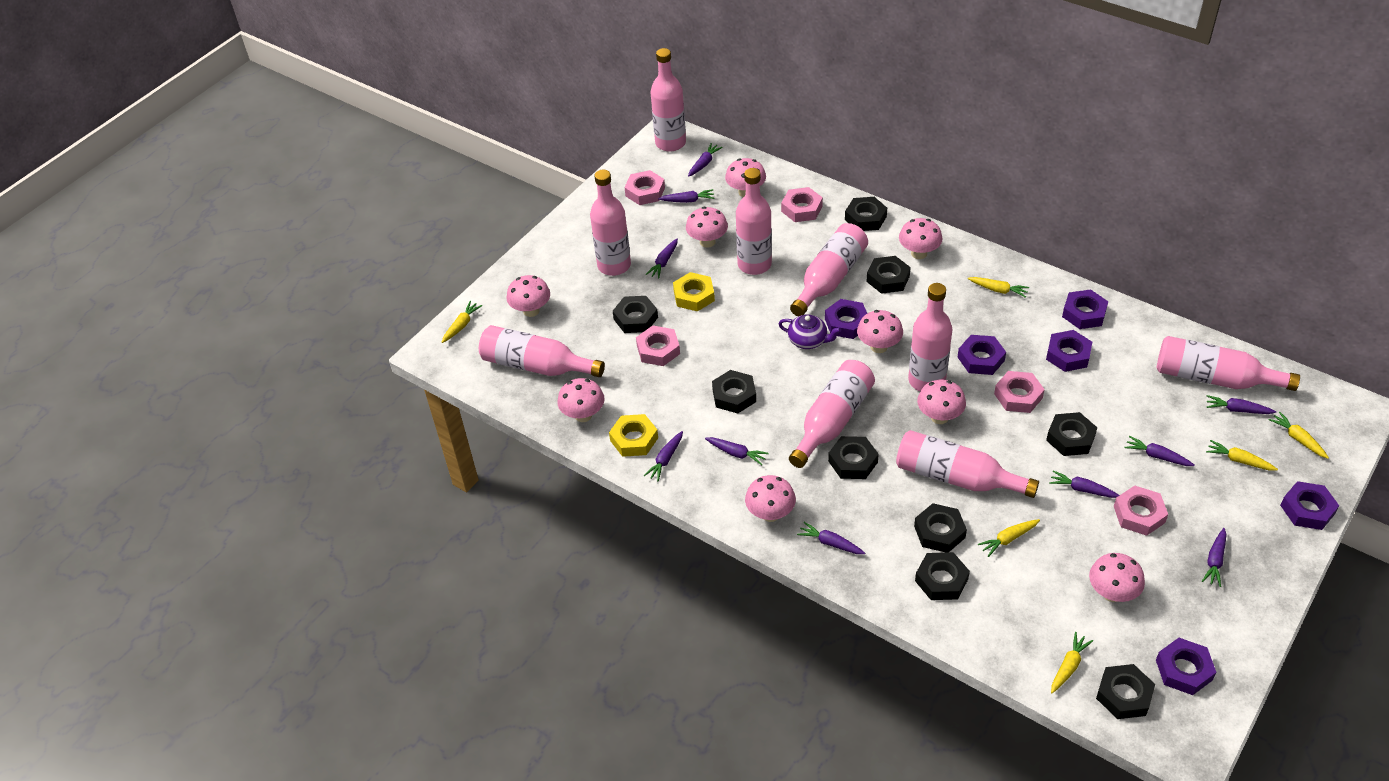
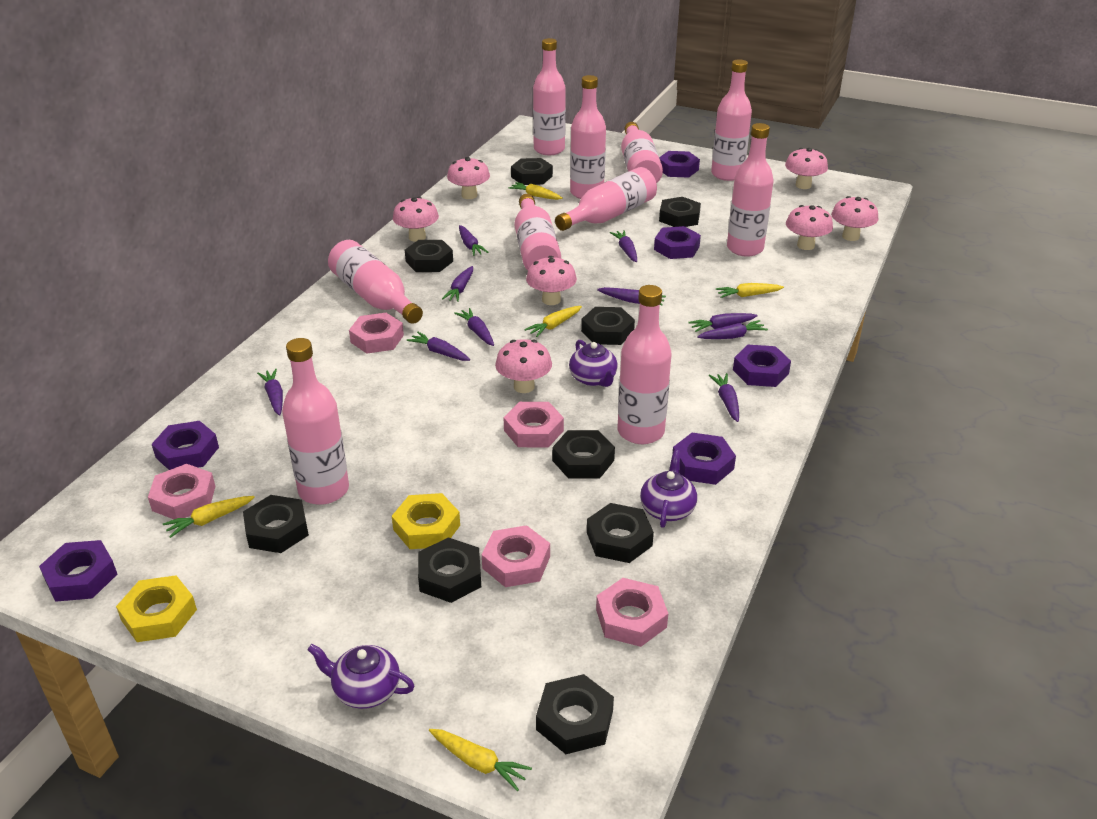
pink bottle: 9 -> 10
pink mushroom: 9 -> 7
purple teapot: 1 -> 3
yellow carrot: 6 -> 5

